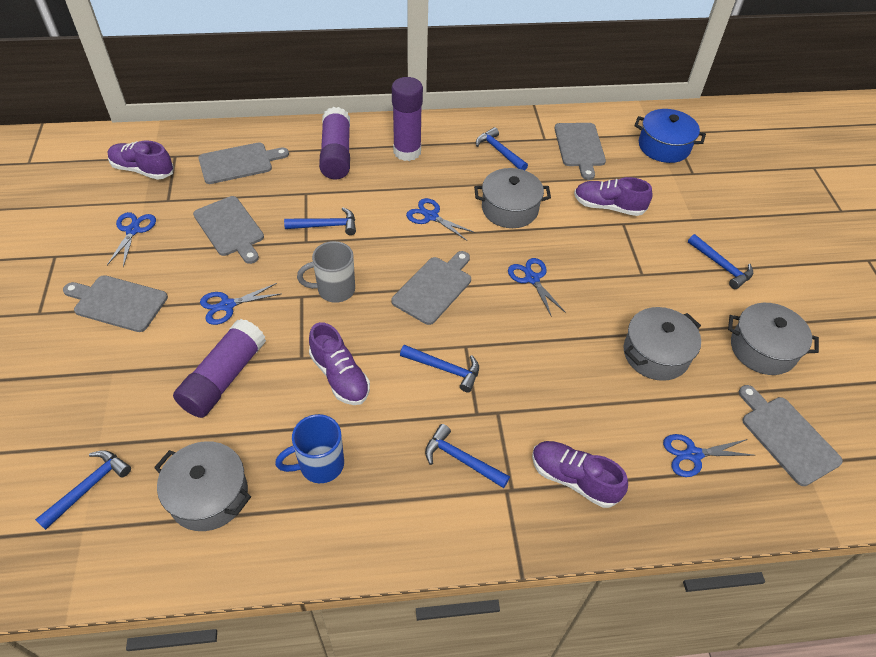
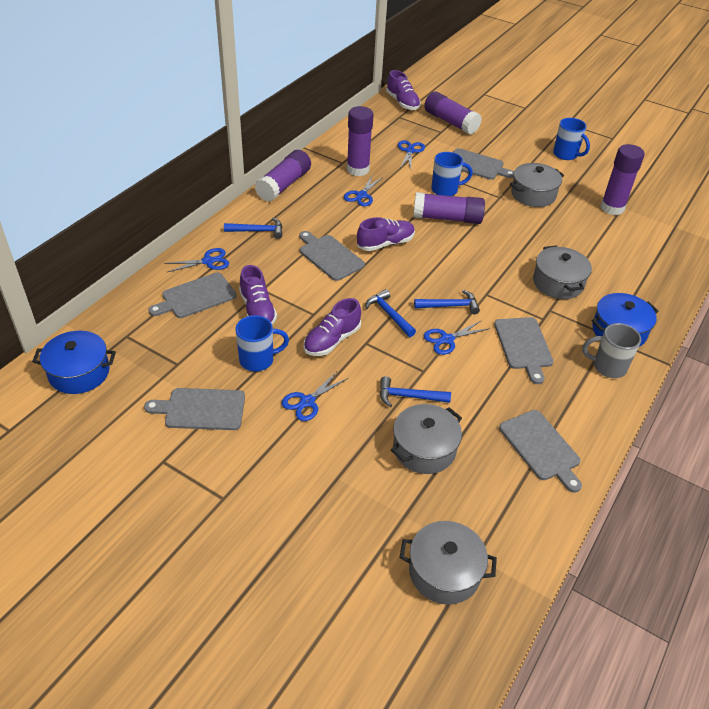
blue hammer: 6 -> 4
blue mug: 1 -> 3
blue pot: 1 -> 2
purple glue stick: 3 -> 5

